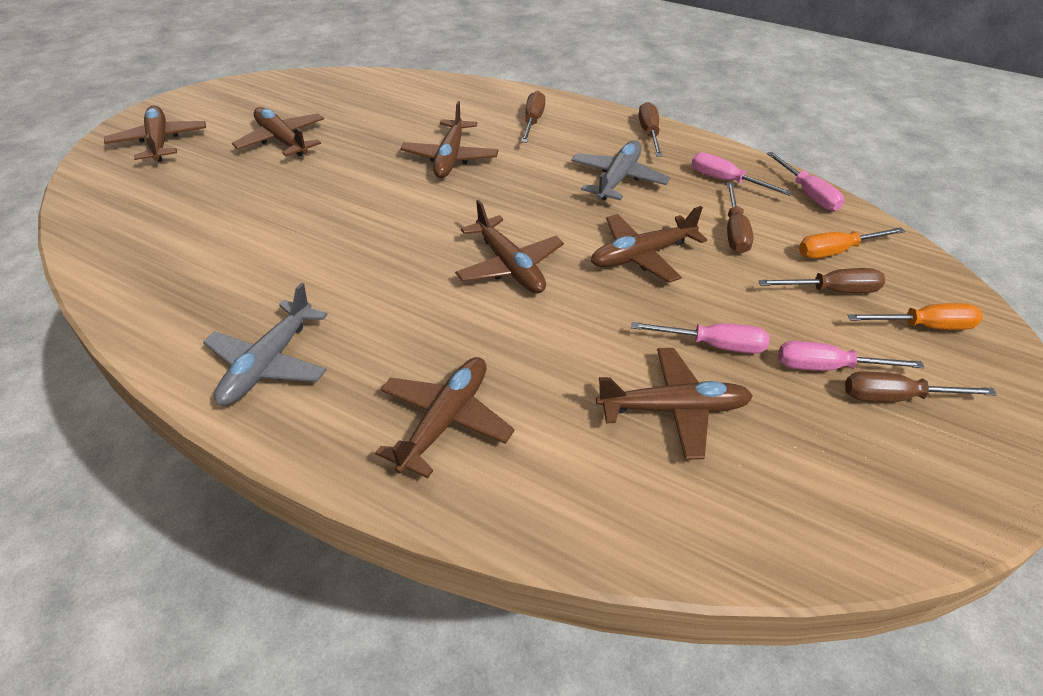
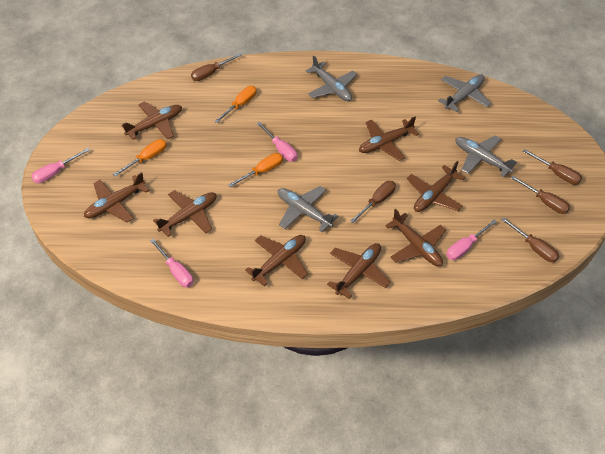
brown plane: 7 -> 8
grey plane: 2 -> 4
orange screwdriver: 2 -> 3

